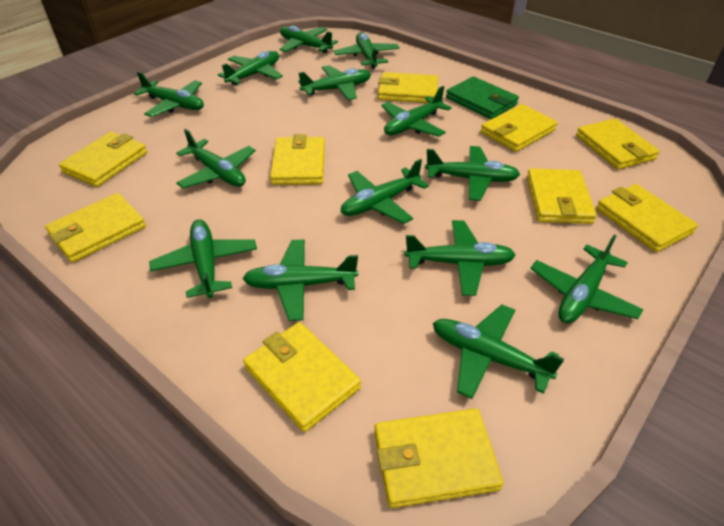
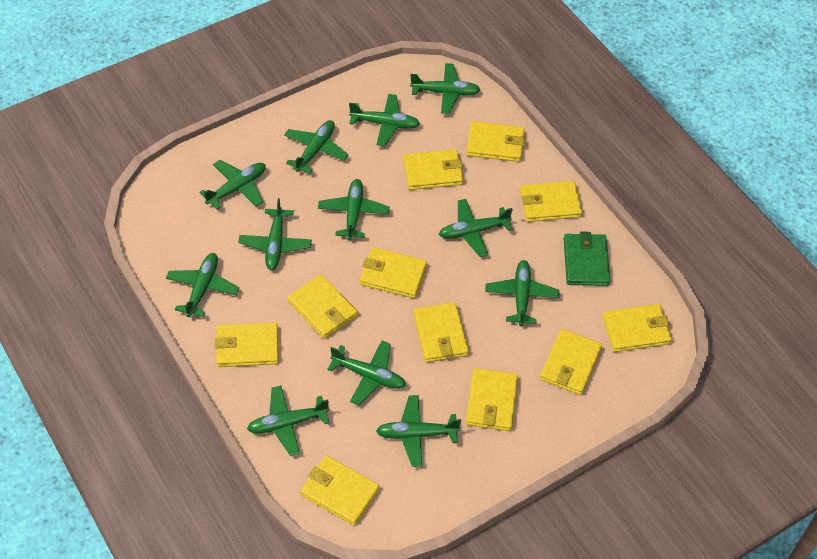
green plane: 14 -> 12
yellow wallet: 10 -> 11

